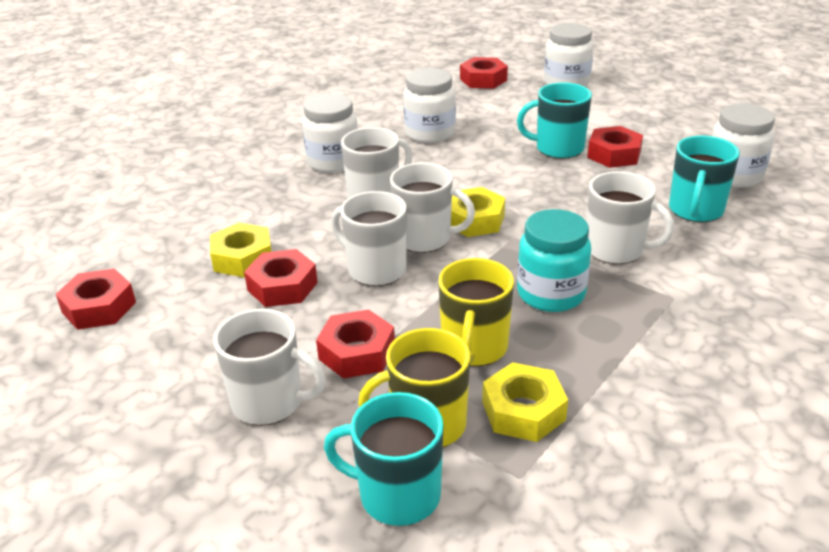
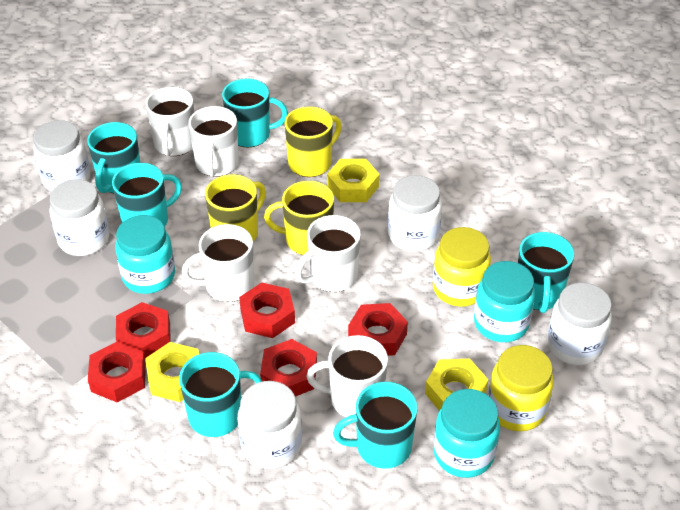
turquoise jar: 1 -> 3
turquoise mug: 3 -> 6
white jar: 4 -> 5
yellow jar: 0 -> 2
yellow mug: 2 -> 3

